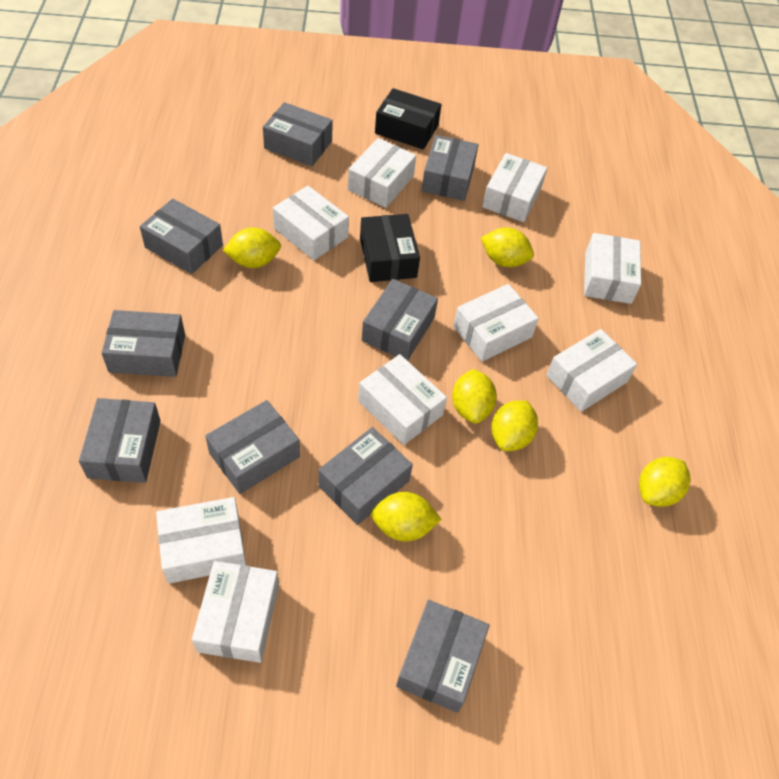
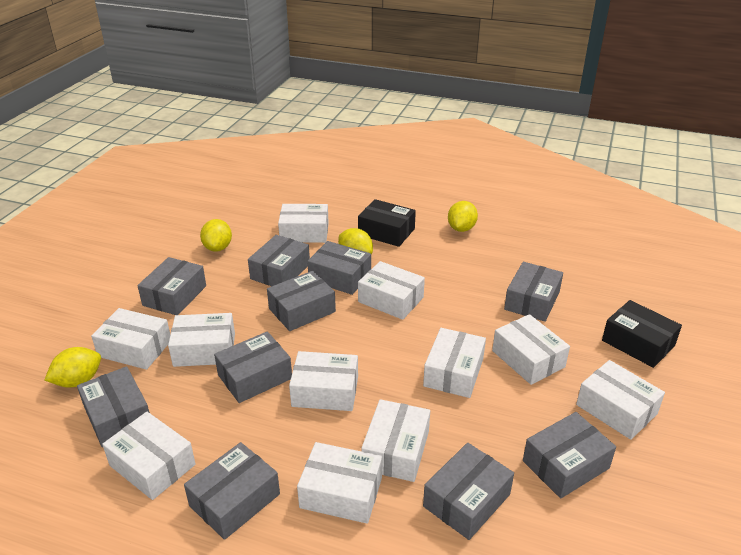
grey box: 9 -> 10
white box: 9 -> 11
yellow lemon: 6 -> 4

